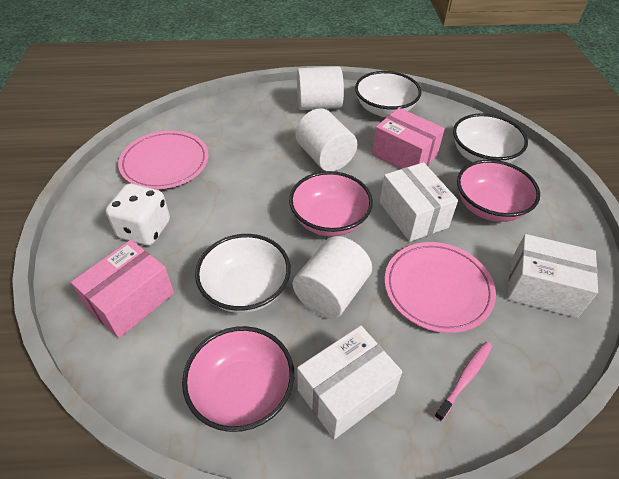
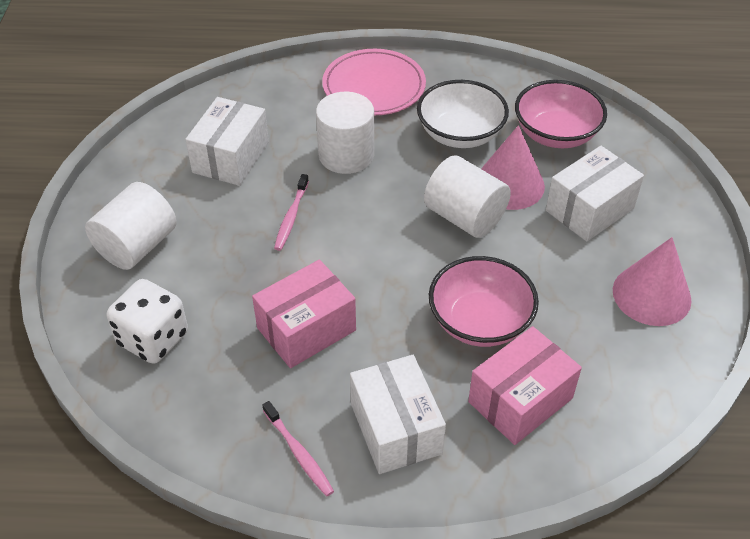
pink bowl: 3 -> 2
pink cone: 0 -> 2
pink plate: 2 -> 1
pink toothbrush: 1 -> 2
white bowl: 3 -> 1

